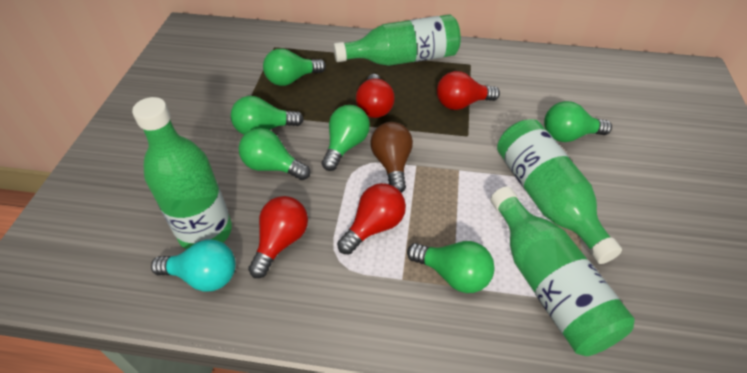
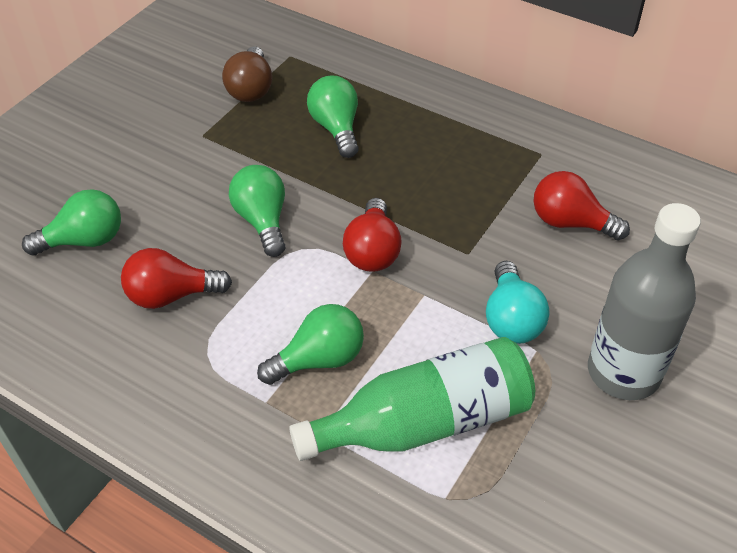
green bottle: 4 -> 1
green light bulb: 6 -> 4
grey bottle: 0 -> 1
red light bulb: 4 -> 3

